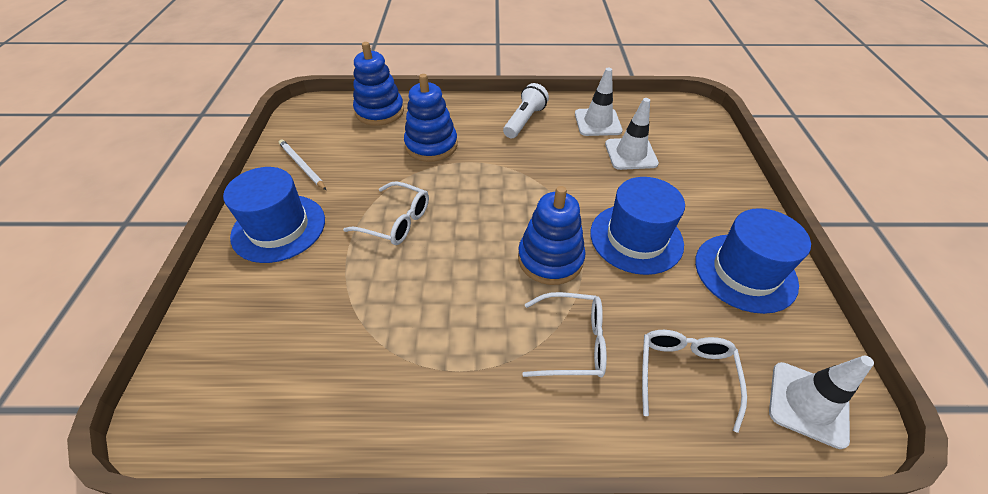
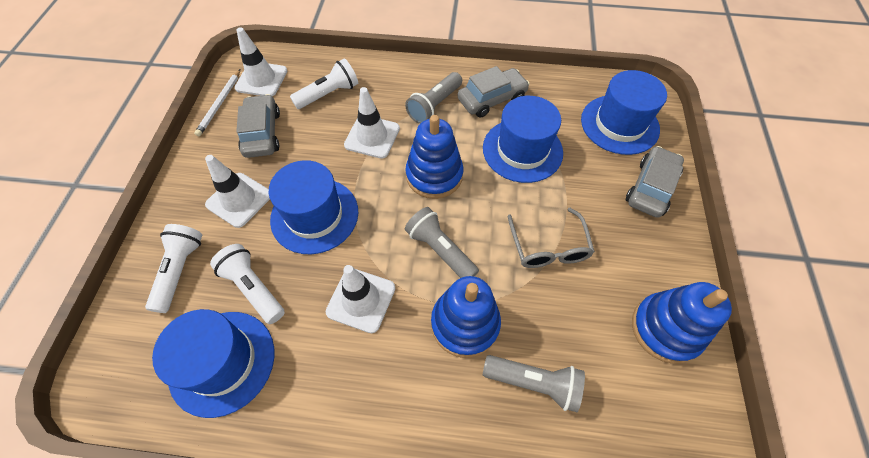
blue hat: 3 -> 4
grey car: 0 -> 3
grey flashlight: 0 -> 3
grey glasses: 0 -> 1
white flashlight: 1 -> 3
white glasses: 3 -> 0
white traffic cone: 3 -> 4

